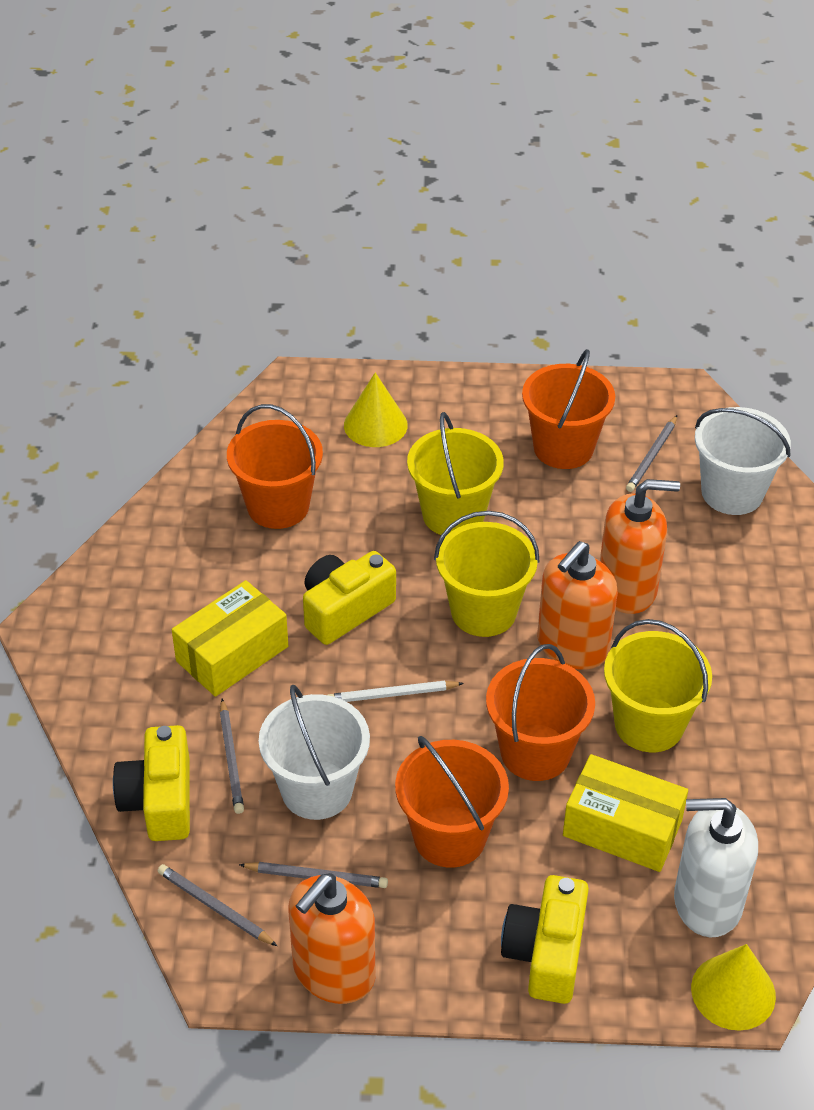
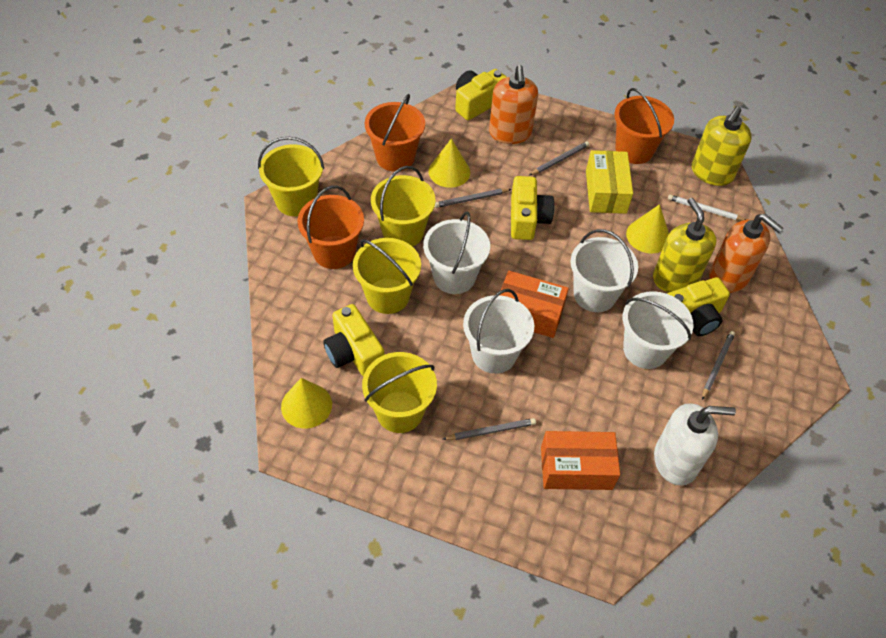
orange box: 0 -> 2
orange bucket: 4 -> 3
orange soap dispenser: 3 -> 2
white bucket: 2 -> 4
yellow box: 2 -> 1
yellow bucket: 3 -> 4
yellow camera: 3 -> 4
yellow cone: 2 -> 3
yellow soap dispenser: 0 -> 2

